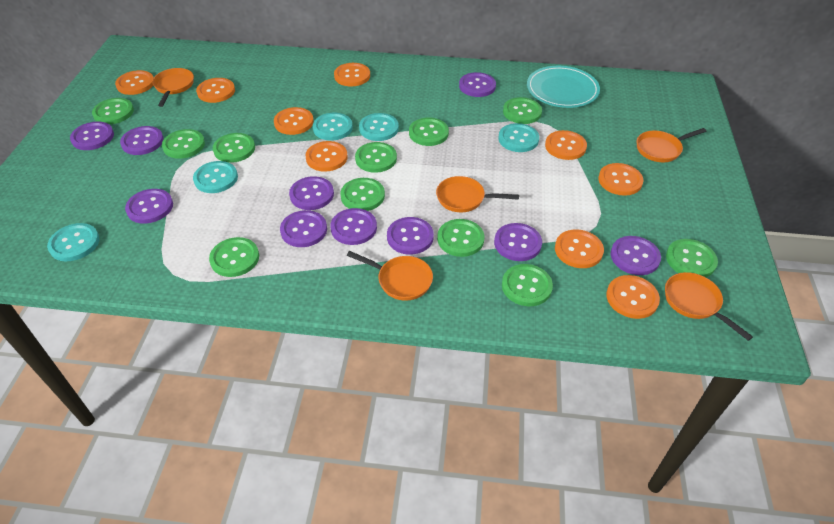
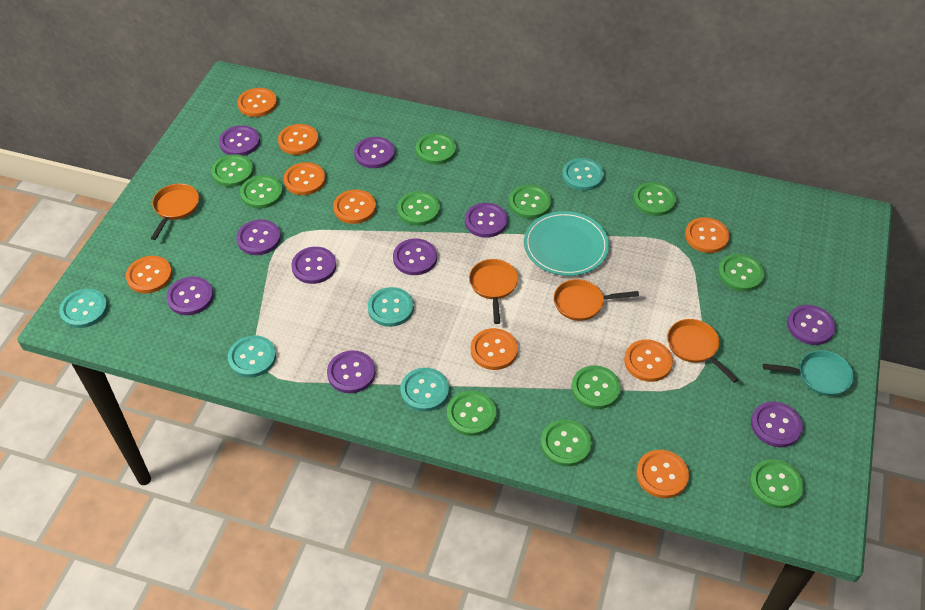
orange pan: 5 -> 4
turquoise pan: 0 -> 1

